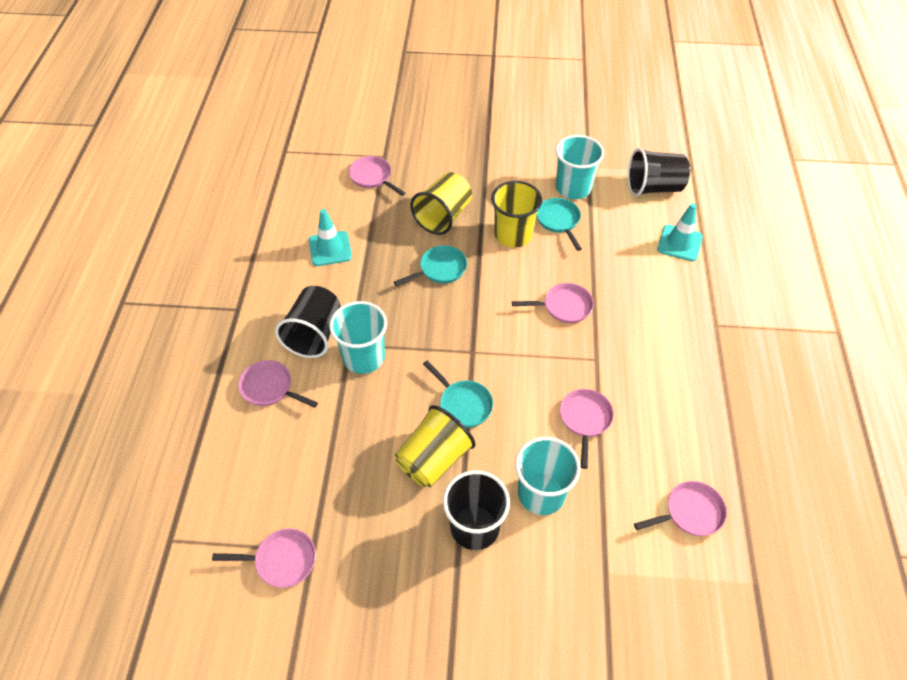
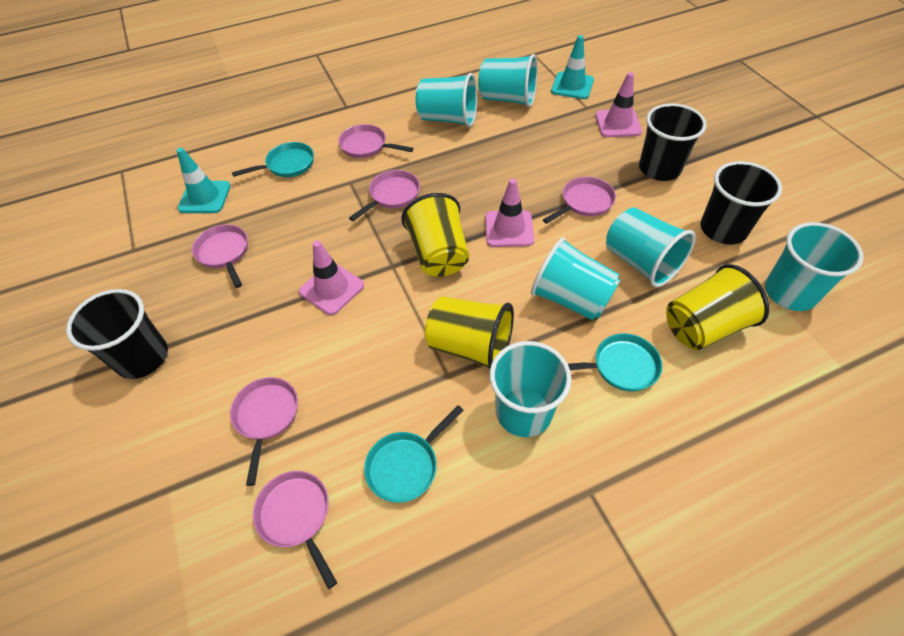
pink traffic cone: 0 -> 3
turquoise cup: 3 -> 6

